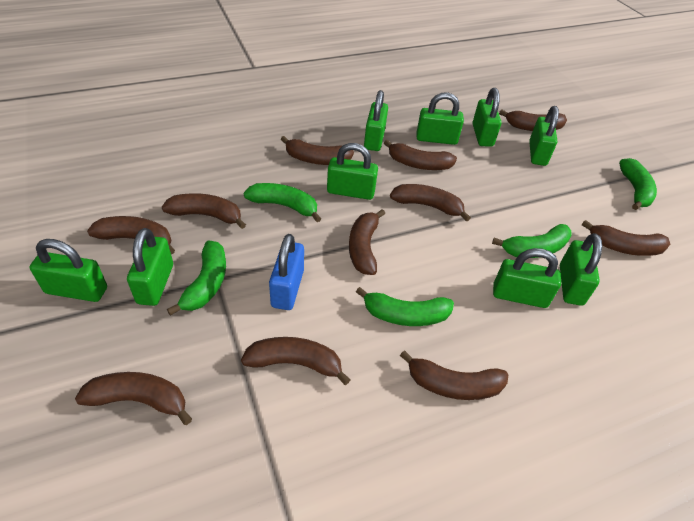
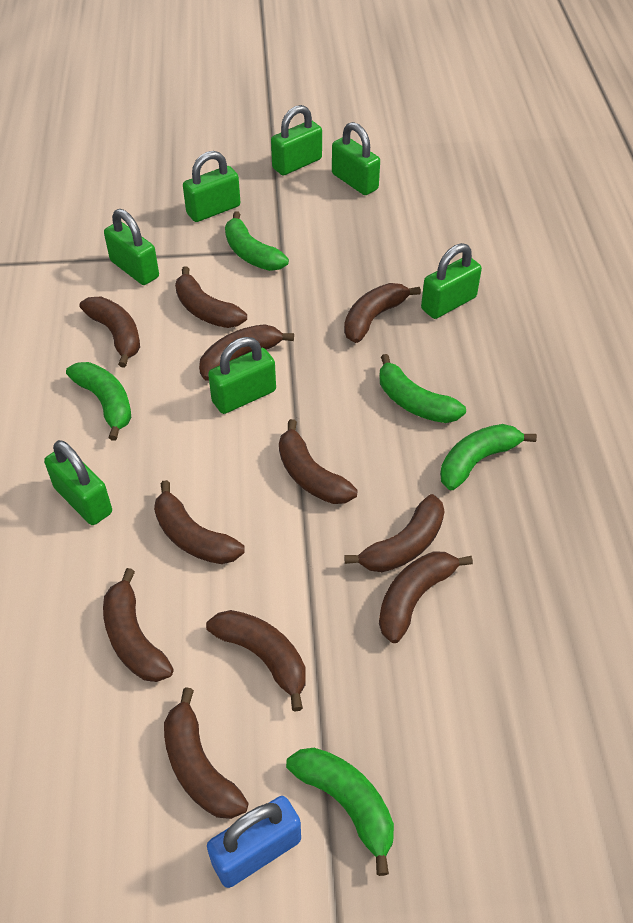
green padlock: 9 -> 7

